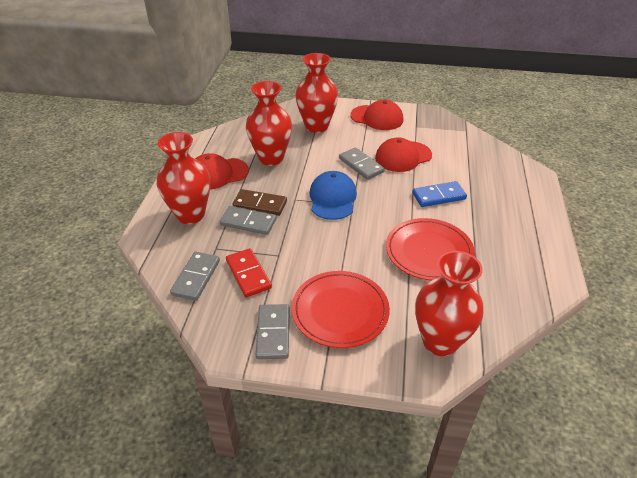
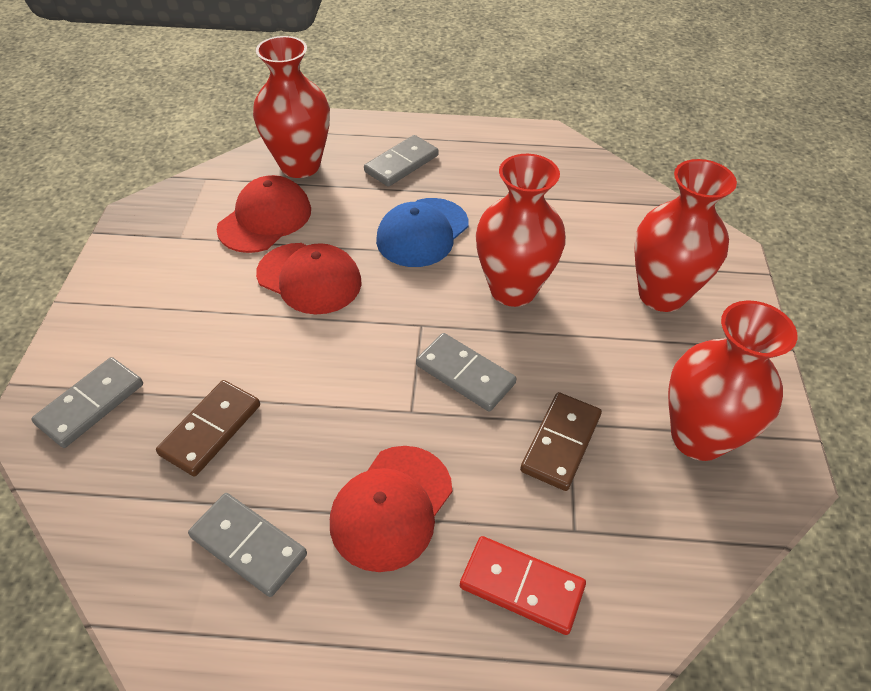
blue domino: 1 -> 0
brown domino: 1 -> 2
red plate: 2 -> 0

